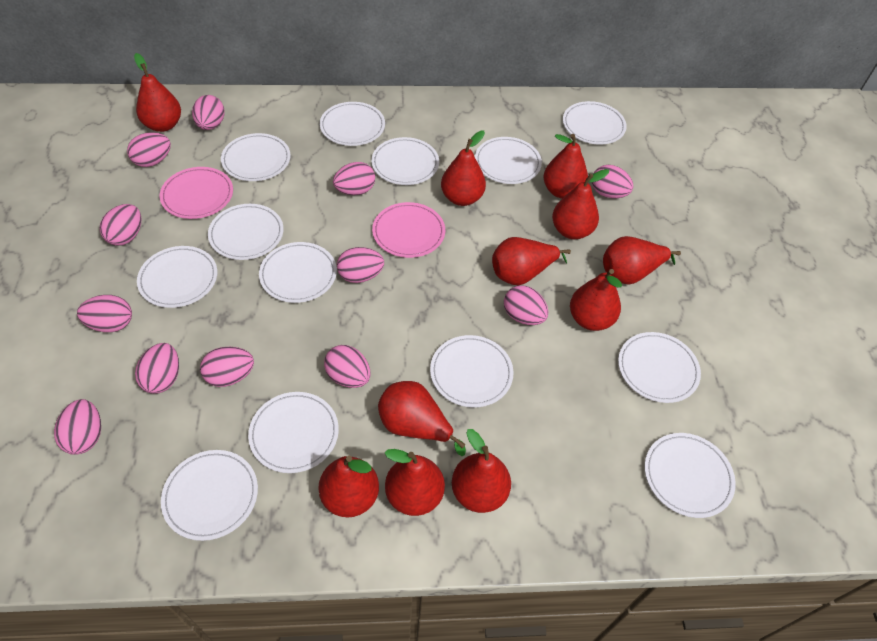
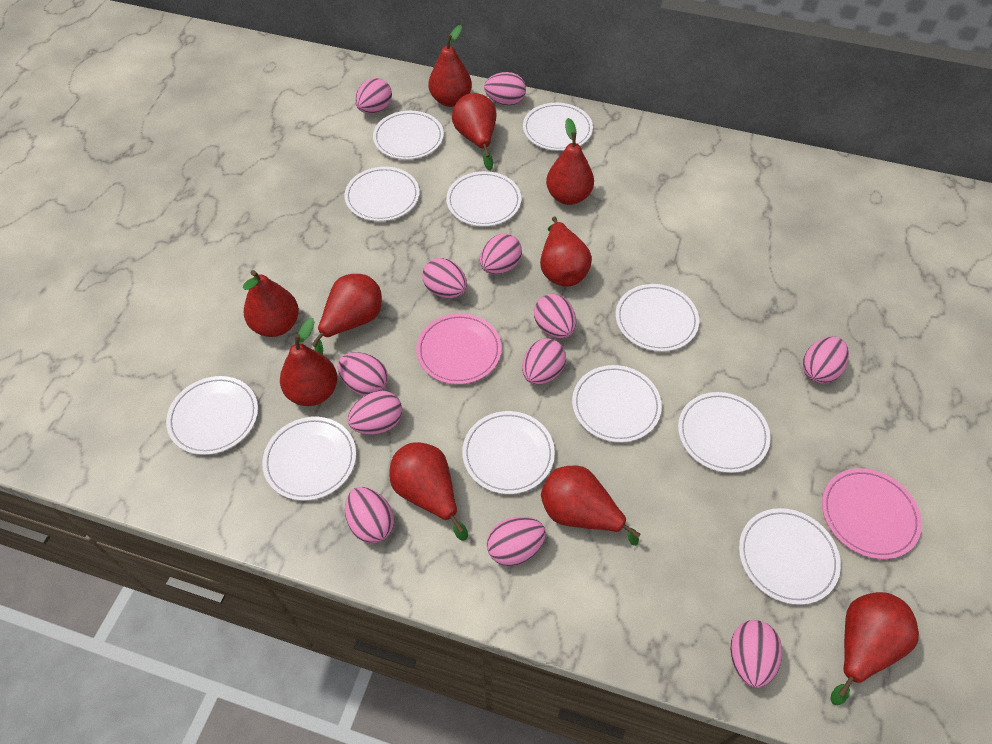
red pear: 11 -> 10
white plate: 13 -> 11

